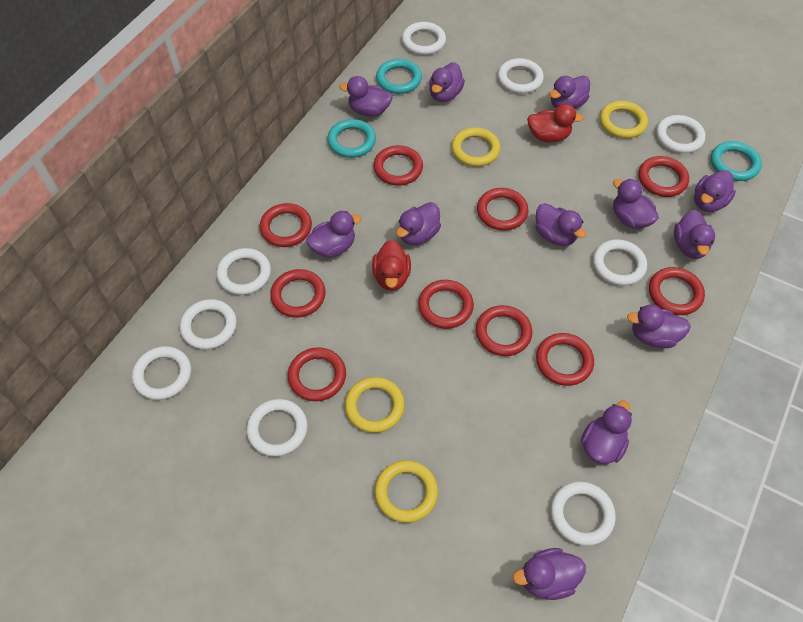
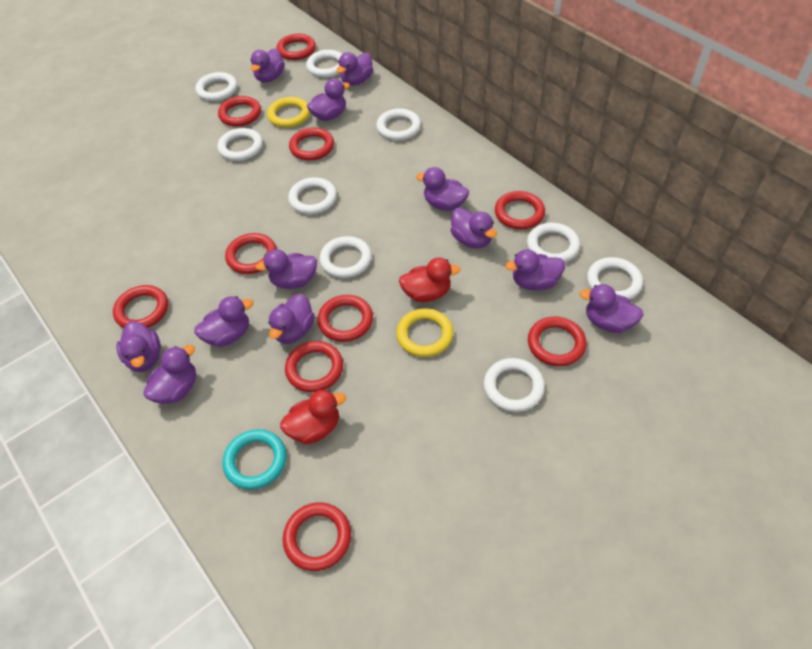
turquoise ring: 3 -> 1
yellow ring: 4 -> 2

